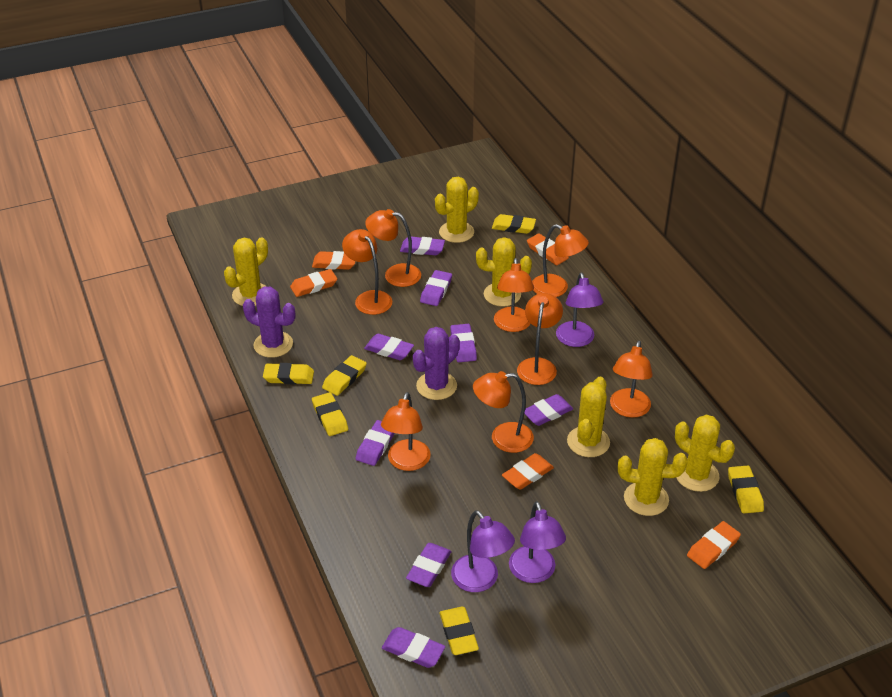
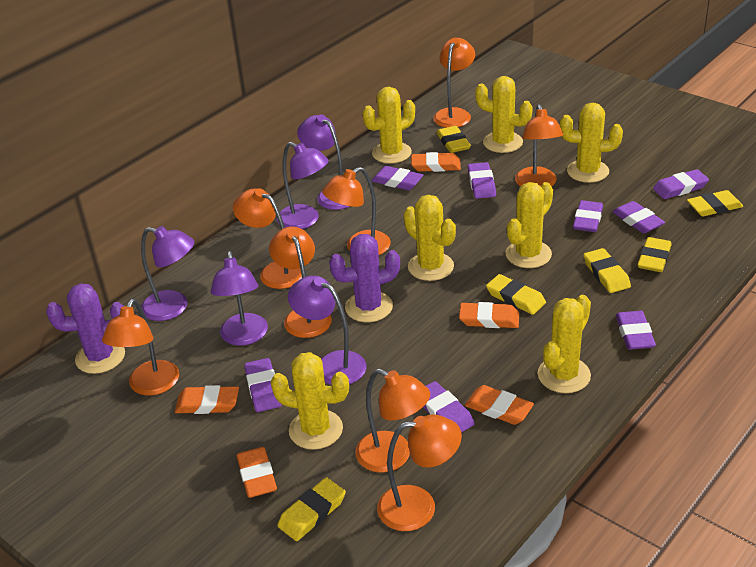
purple lamp: 3 -> 5
yellow cactus: 6 -> 7

